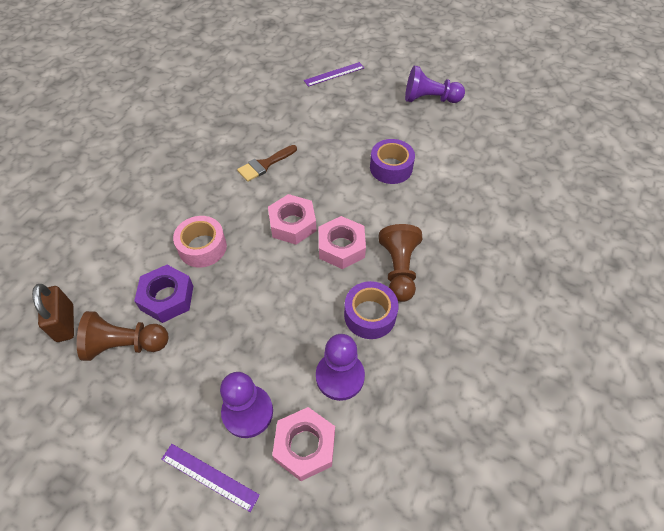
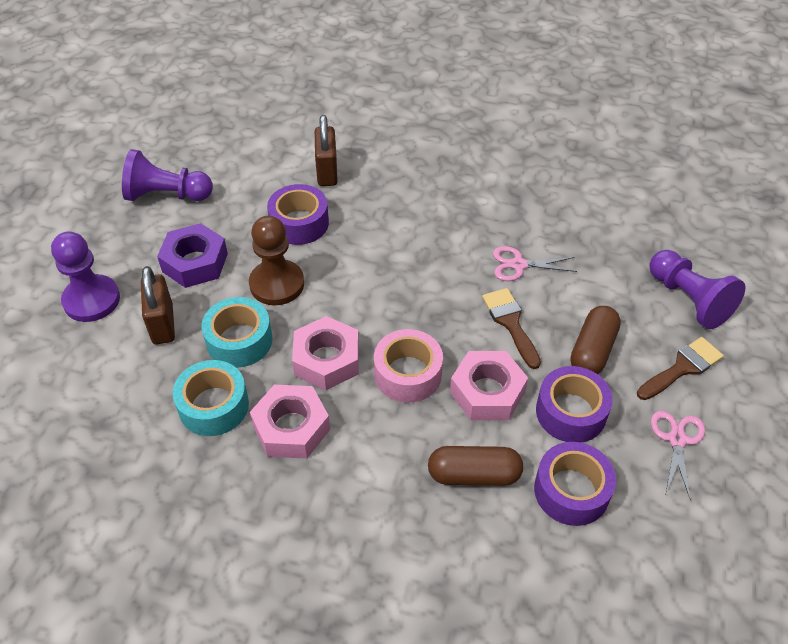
brown brush: 1 -> 2
brown capsule: 0 -> 2
brown padlock: 1 -> 2
brown pawn: 2 -> 1
pink scissors: 0 -> 2
purple ruler: 2 -> 0
purple tape: 2 -> 3
turquoise tape: 0 -> 2

